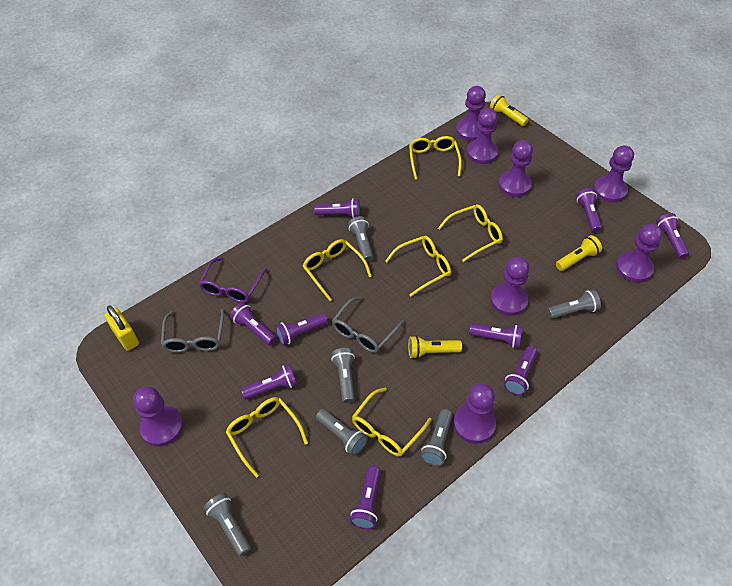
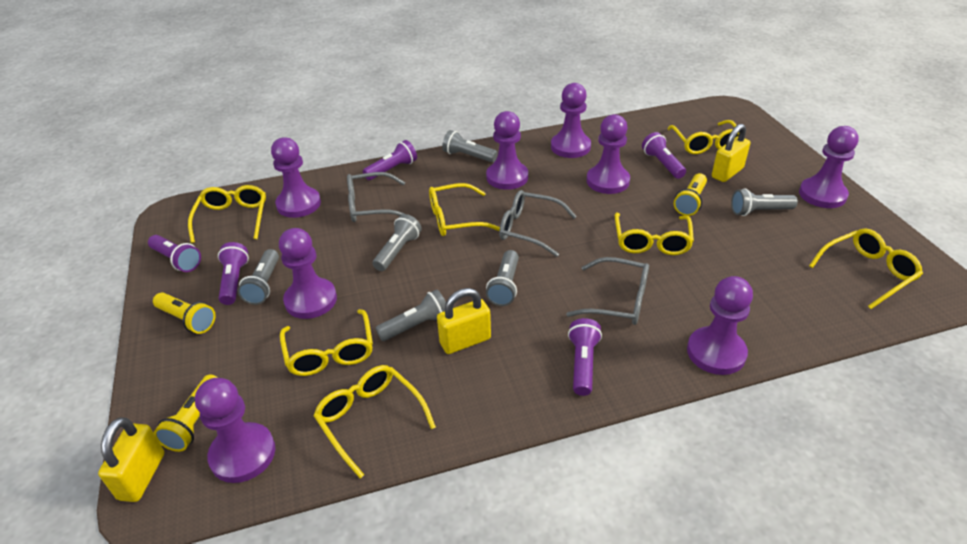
grey glasses: 2 -> 3
purple flashlight: 9 -> 5
purple glasses: 1 -> 0
yellow glasses: 6 -> 7
yellow padlock: 1 -> 3

